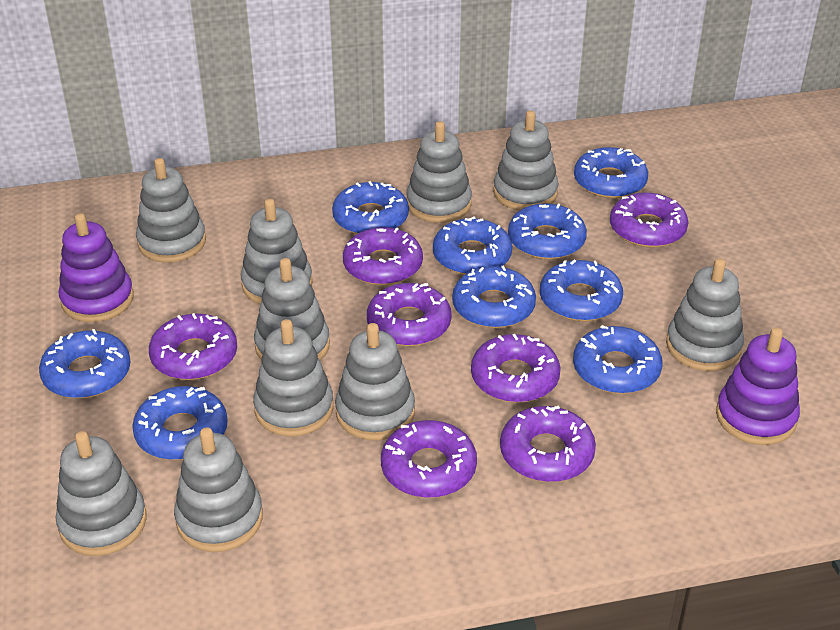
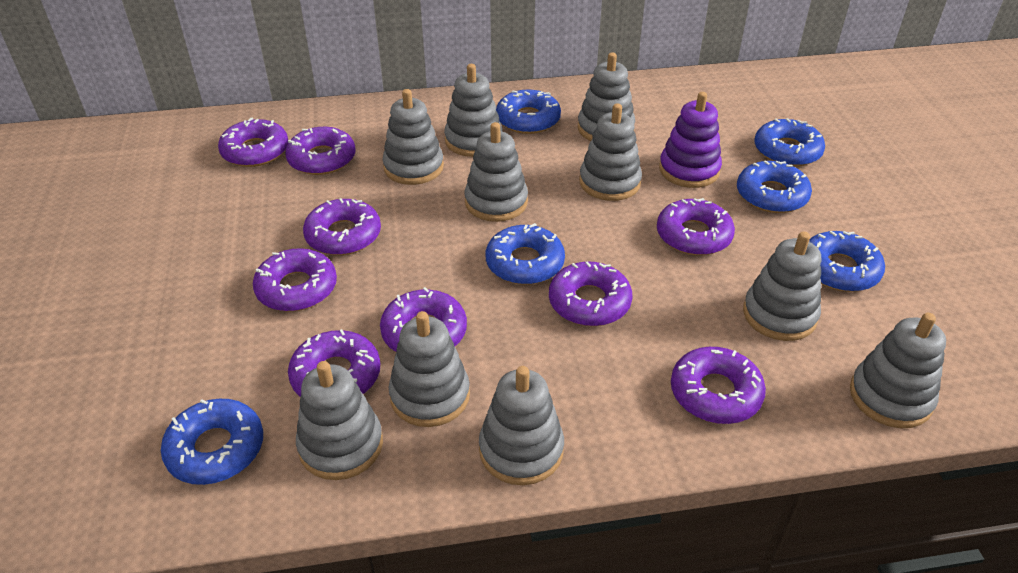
blue donut: 9 -> 6
purple donut: 7 -> 9
purple stacking toy: 2 -> 1

